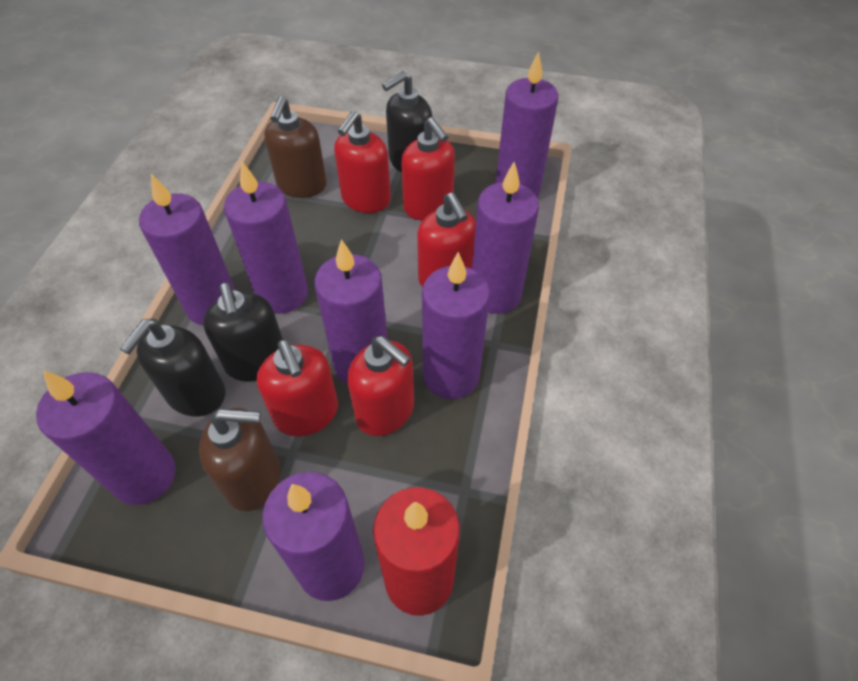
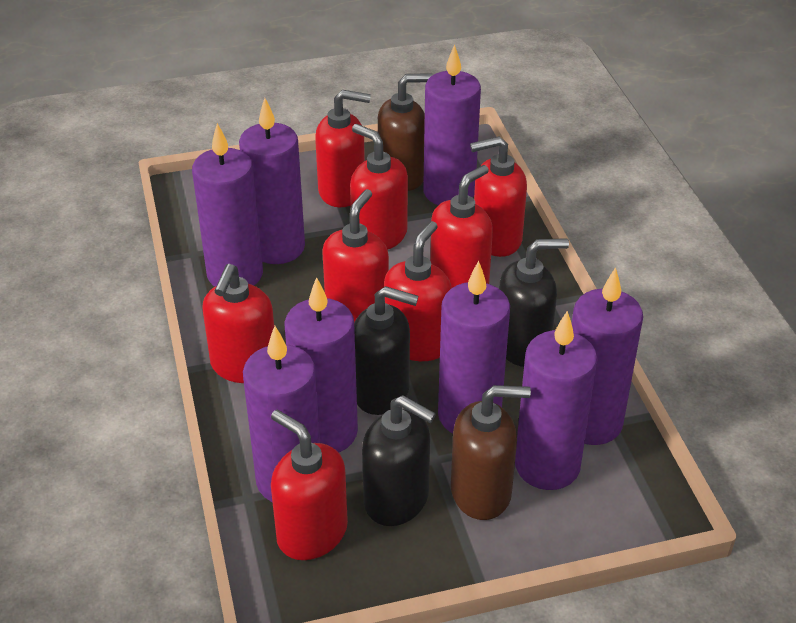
red candle: 1 -> 0
red soap dispenser: 5 -> 8

